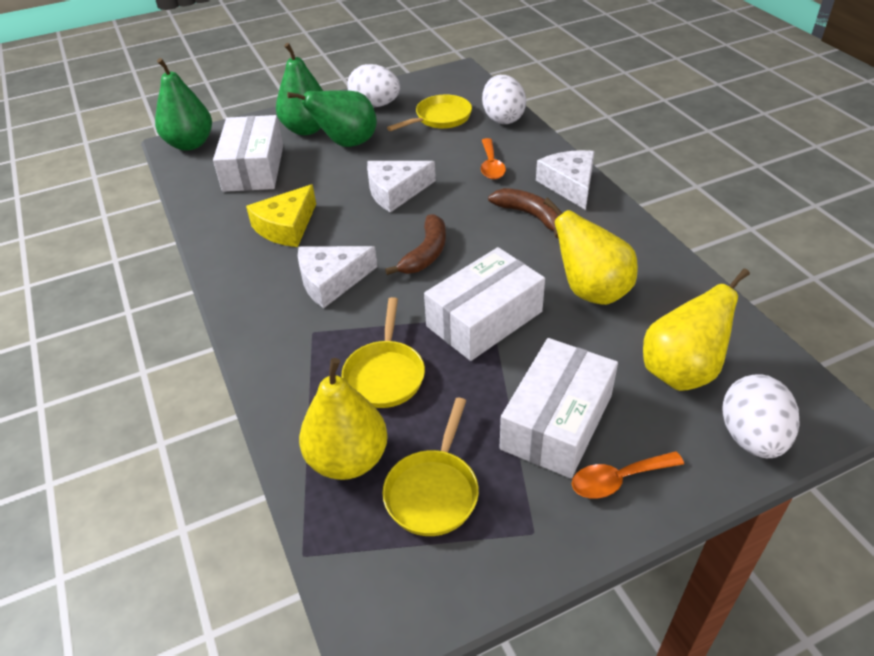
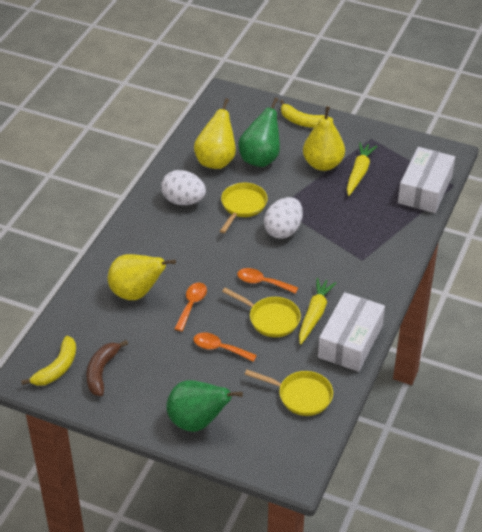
brown banana: 2 -> 1
green pear: 3 -> 2
orange spoon: 2 -> 3
white box: 3 -> 2
white cheese: 3 -> 0
white egg: 3 -> 2
yellow banana: 0 -> 2
yellow carrot: 0 -> 2
yellow cheese: 1 -> 0

